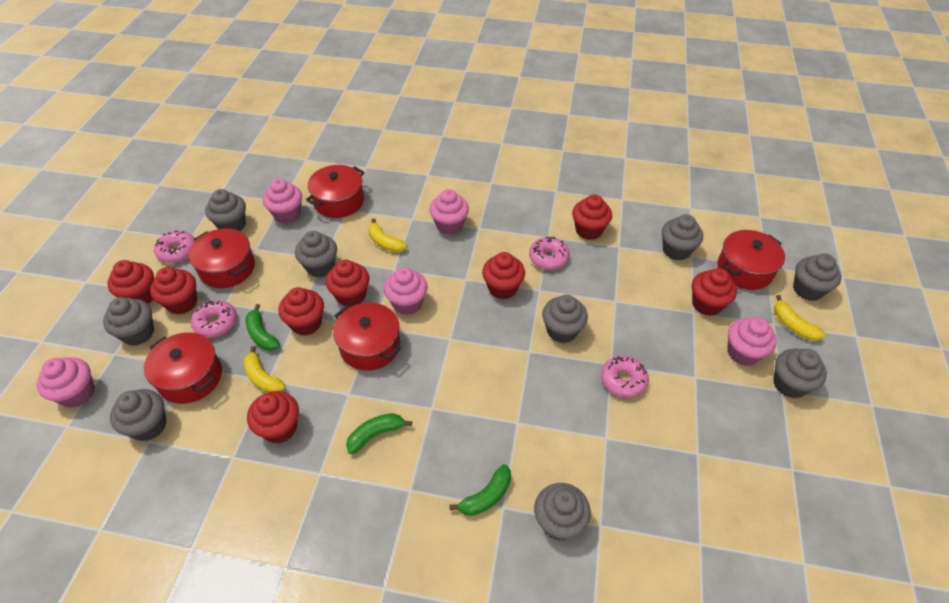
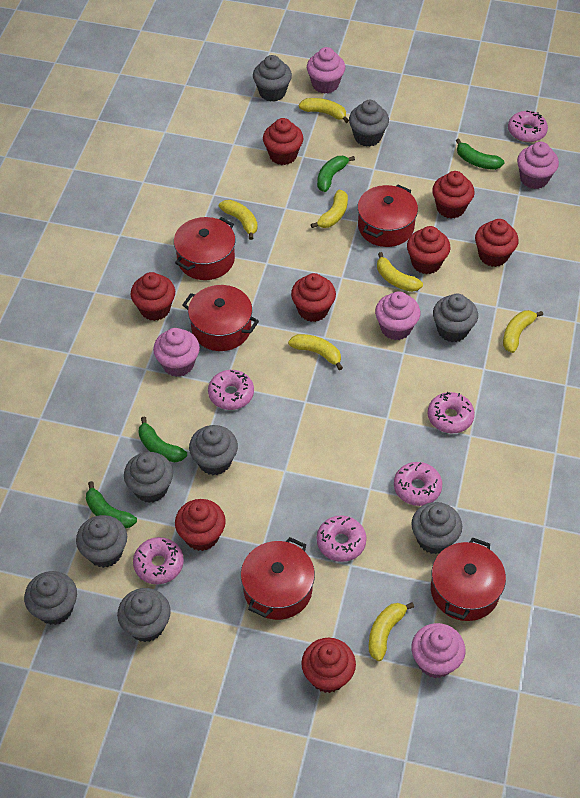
green banana: 3 -> 4
pink donut: 4 -> 6
yellow banana: 3 -> 7

